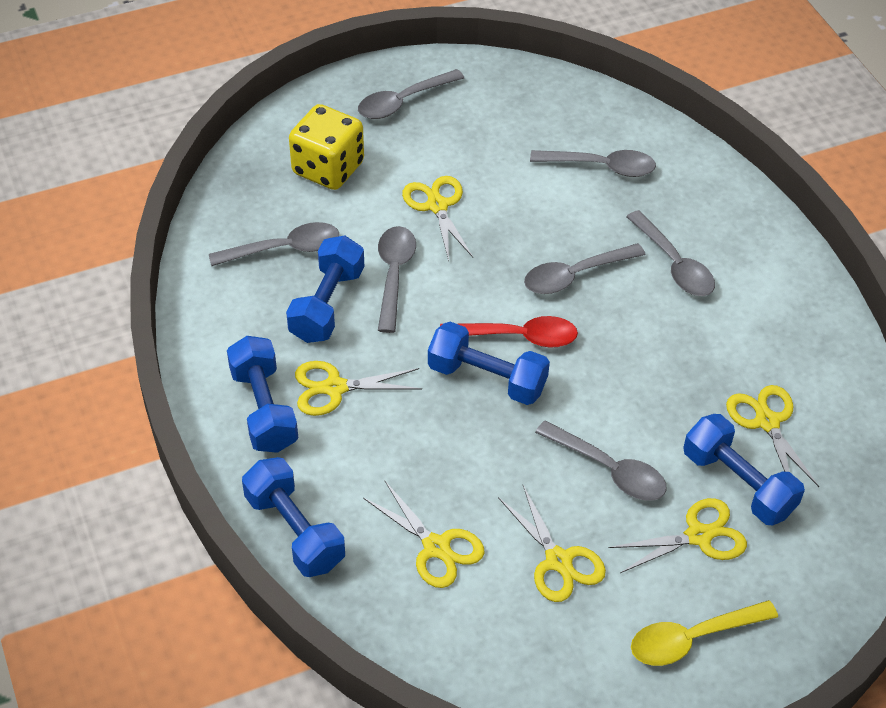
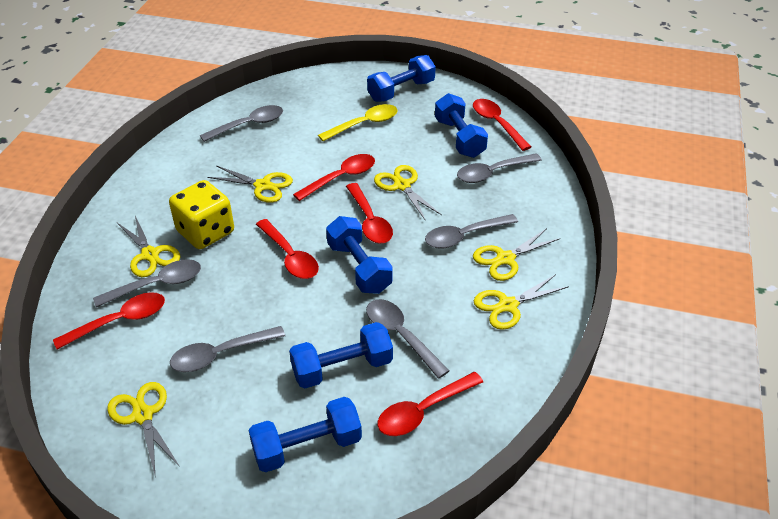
grey spoon: 7 -> 6
red spoon: 1 -> 6

